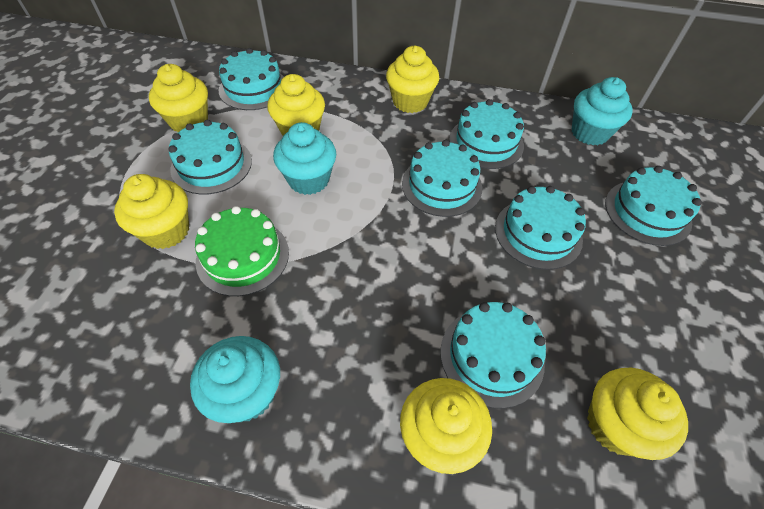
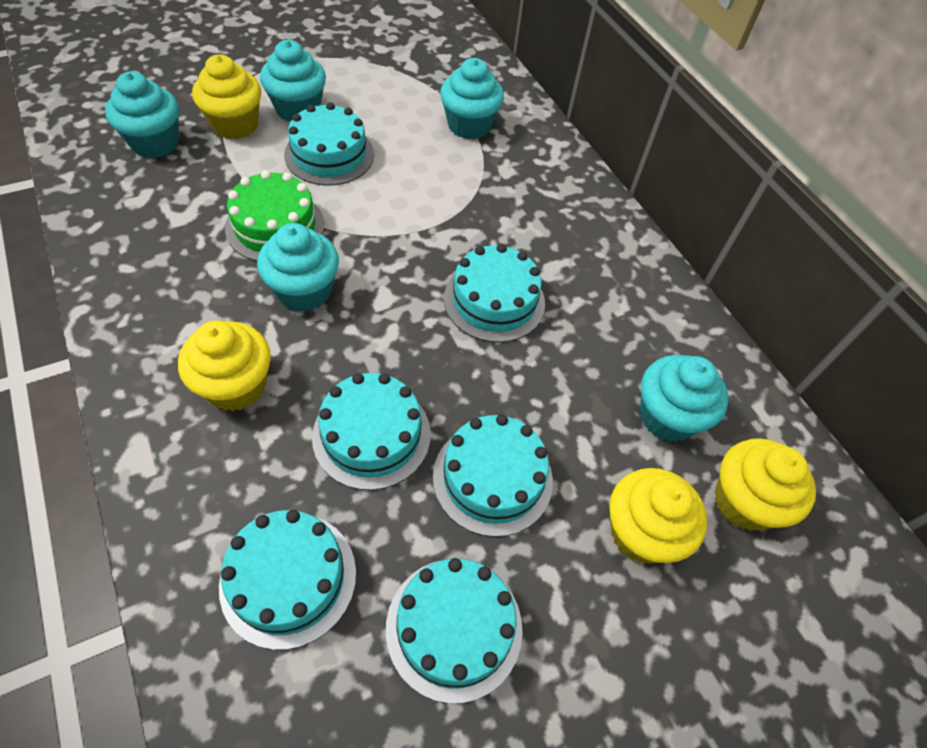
turquoise cake: 7 -> 6
turquoise cupcake: 3 -> 5
yellow cupcake: 6 -> 4

